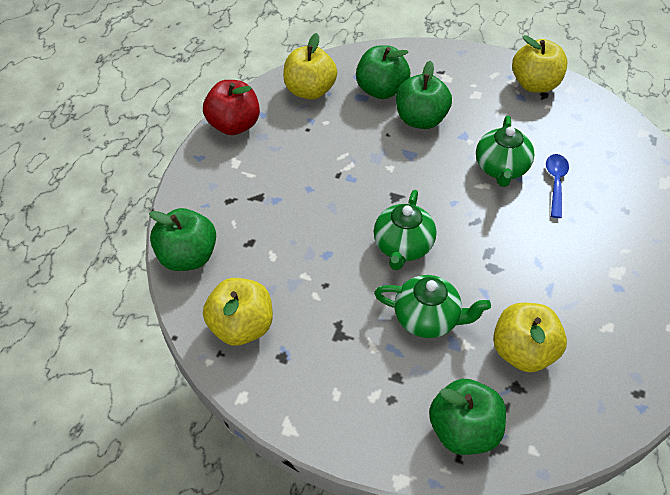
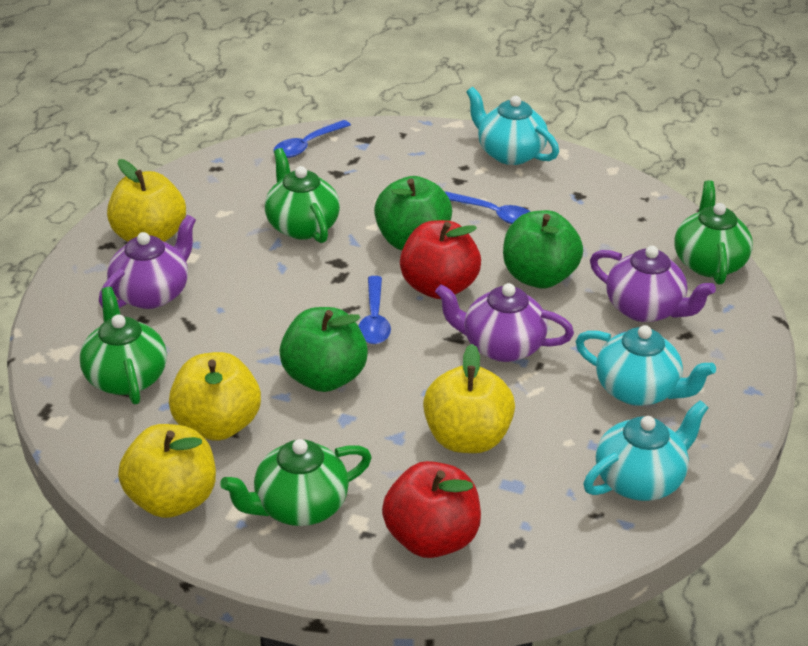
blue spoon: 1 -> 3
green apple: 4 -> 3
green teapot: 3 -> 4
purple teapot: 0 -> 3
red apple: 1 -> 2
turquoise teapot: 0 -> 3

